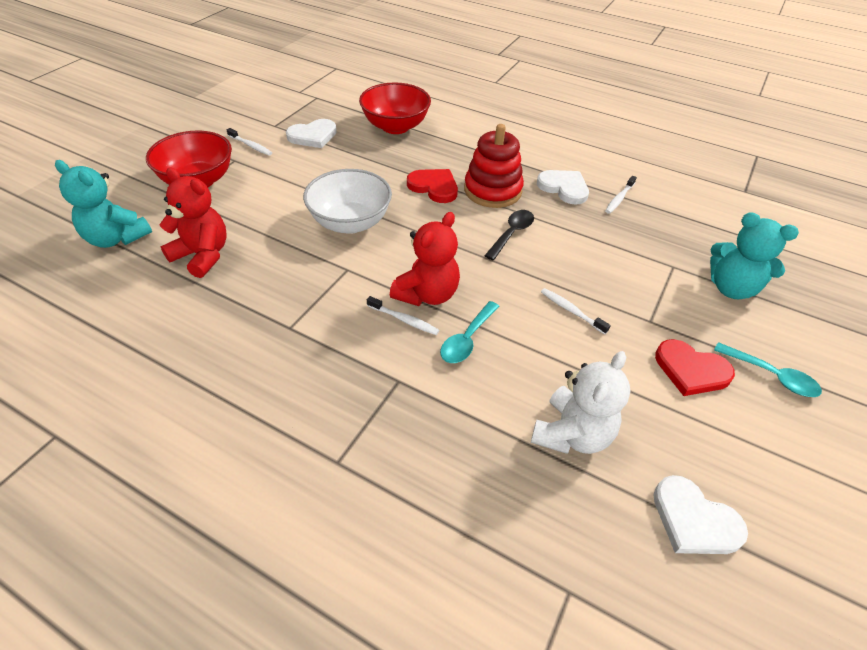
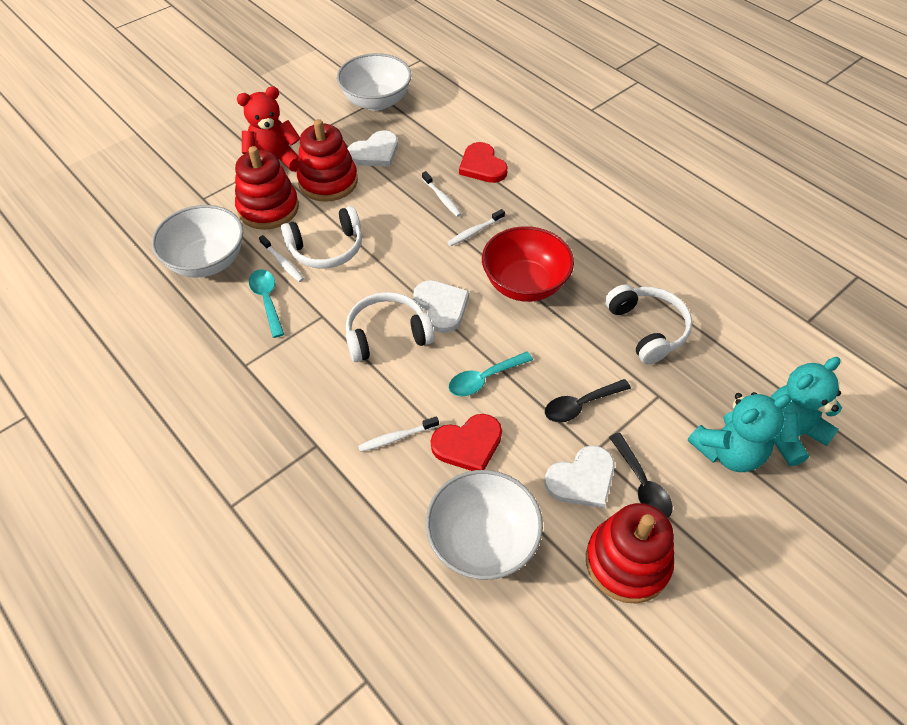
black spoon: 1 -> 2
red bowl: 2 -> 1
red stacking toy: 1 -> 3
red teddy bear: 2 -> 1
white bowl: 1 -> 3
white headphones: 0 -> 3
white teddy bear: 1 -> 0

